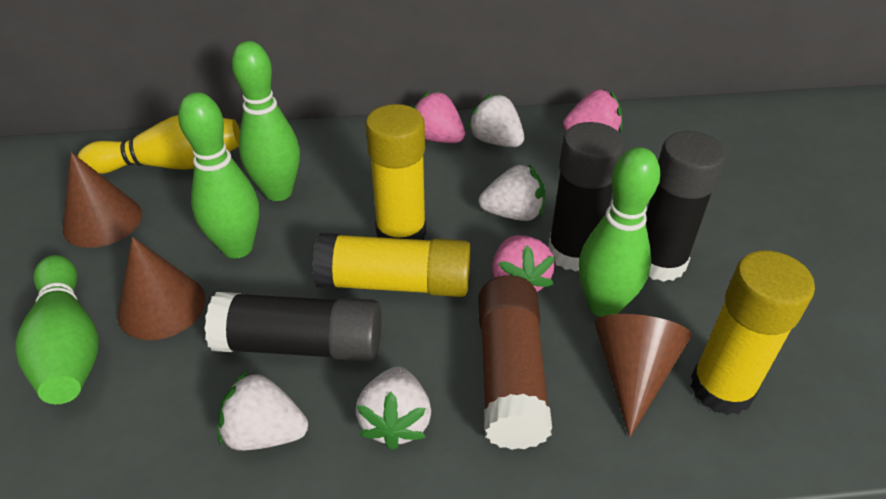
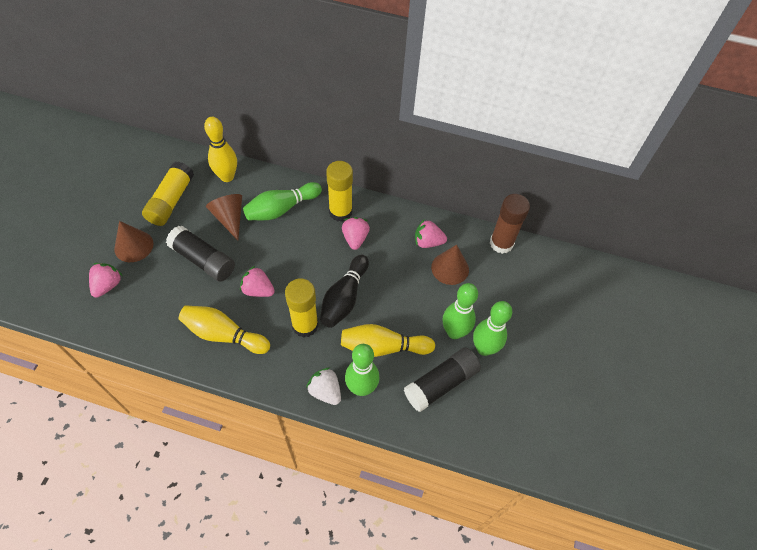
black bowling pin: 0 -> 1
black glue stick: 3 -> 2
pink strawberry: 3 -> 4
white strawberry: 4 -> 1
yellow bowling pin: 1 -> 3

